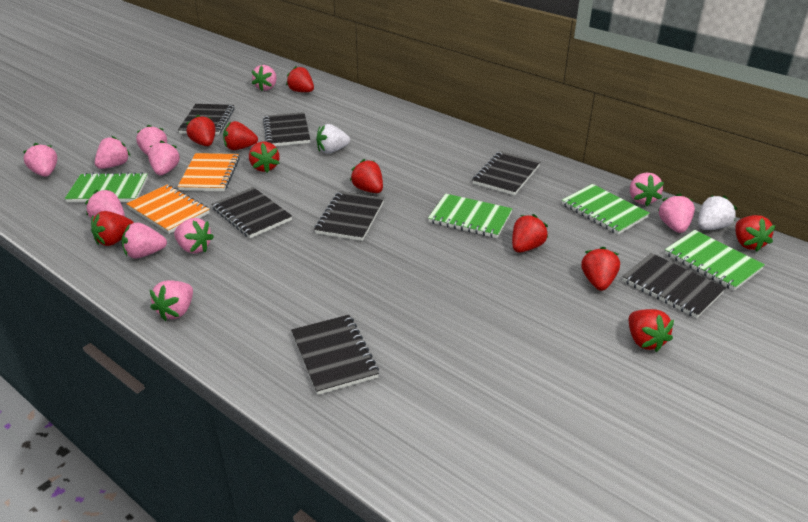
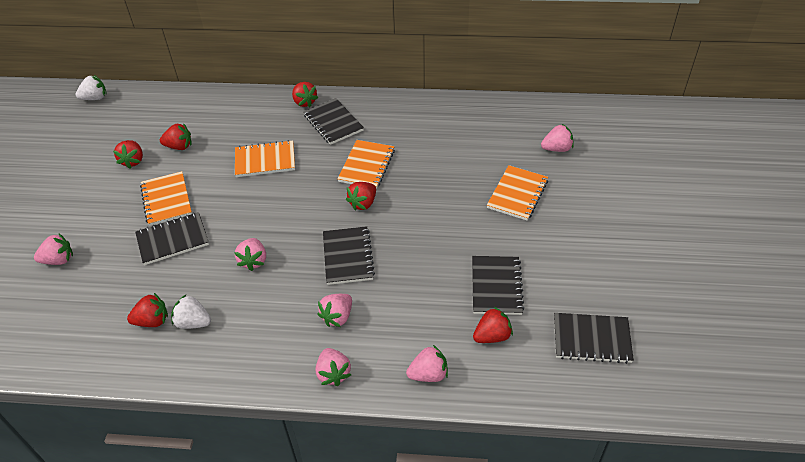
black notebook: 7 -> 5
green notebook: 4 -> 0
orange notebook: 2 -> 4
pink strawberry: 11 -> 6
red strawberry: 10 -> 6

